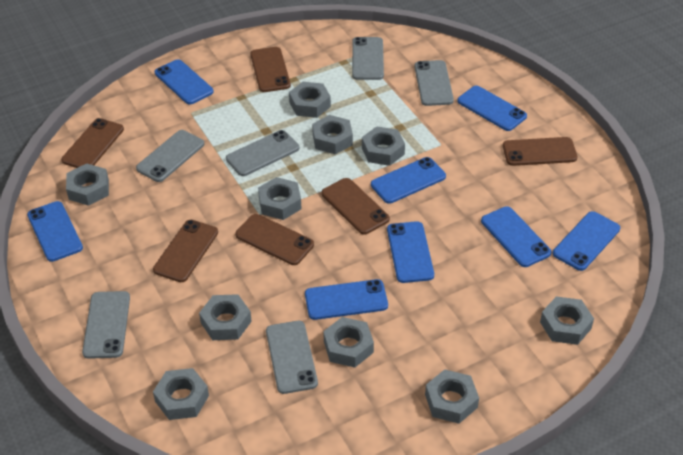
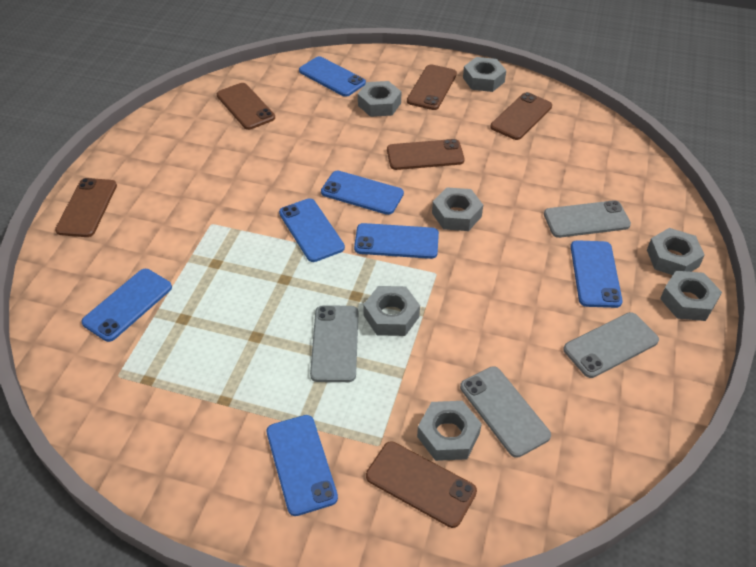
blue phone: 8 -> 7
grey nut: 10 -> 7
grey phone: 6 -> 4

